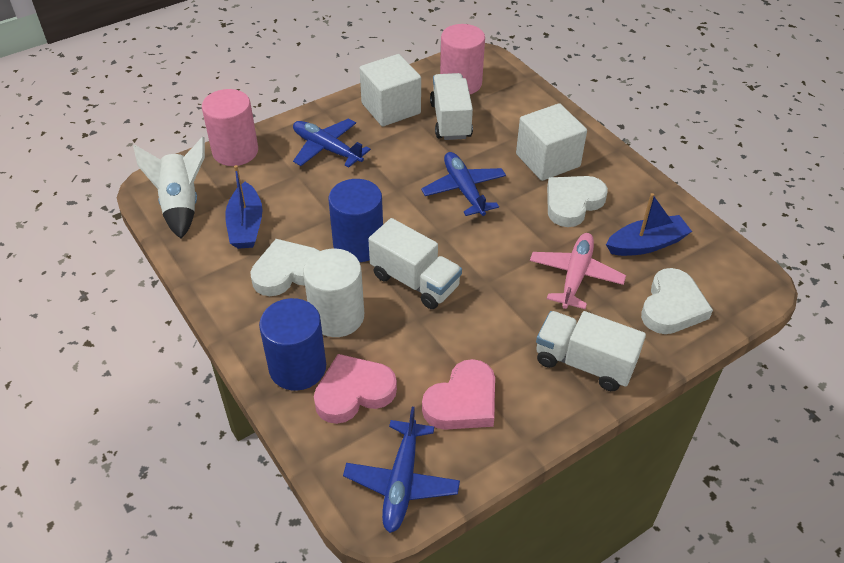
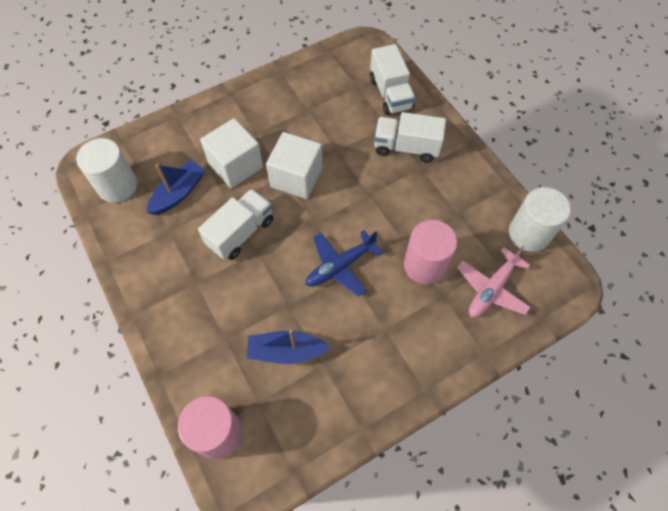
blue cylinder: 2 -> 0
blue plane: 3 -> 1
pink heart: 2 -> 0
white cylinder: 1 -> 2
white heart: 3 -> 0
white rocket: 1 -> 0

